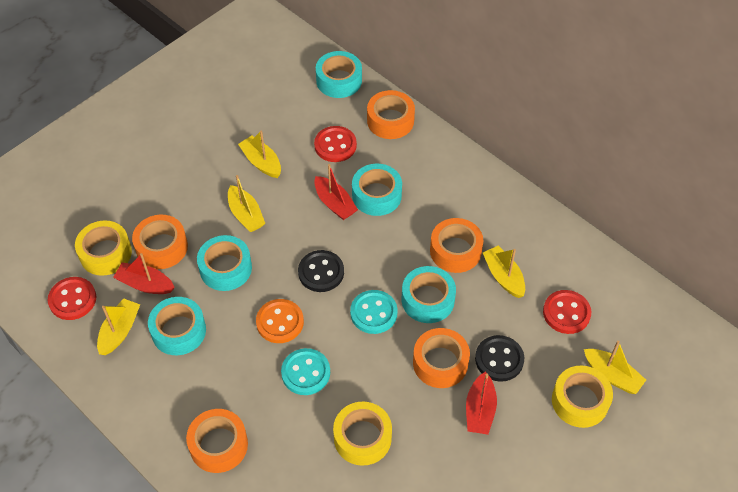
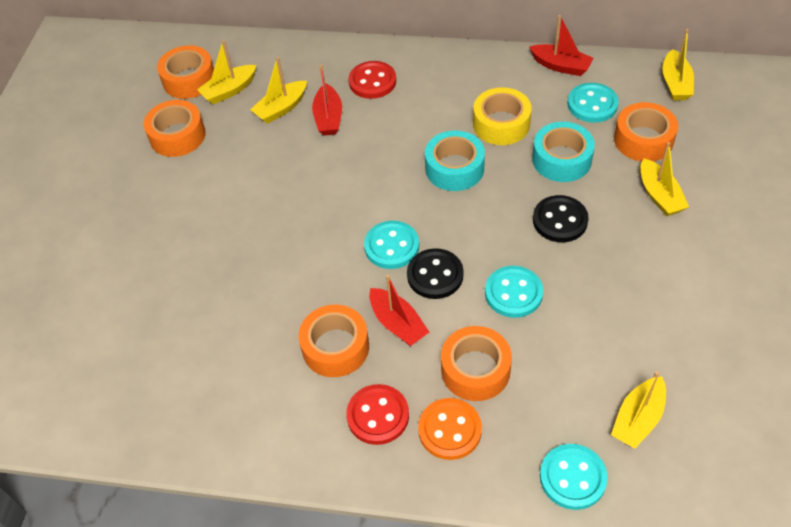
red button: 3 -> 2
turquoise button: 2 -> 4
turquoise tape: 5 -> 2
yellow tape: 3 -> 1

